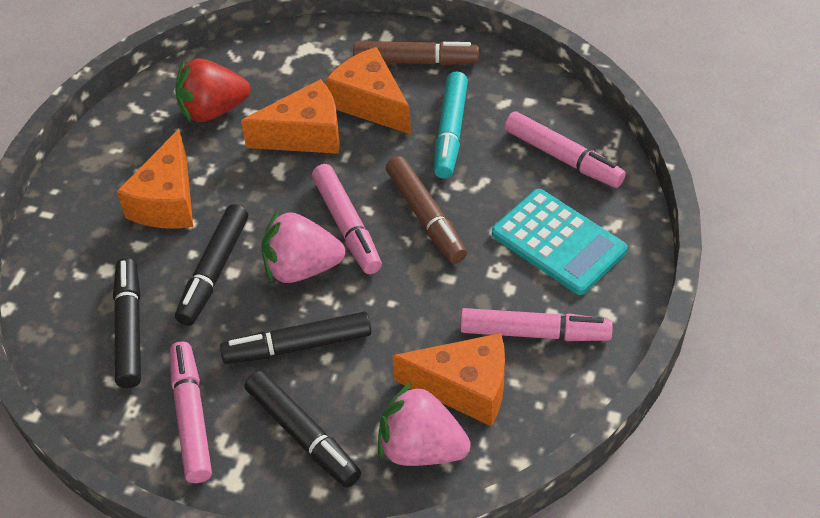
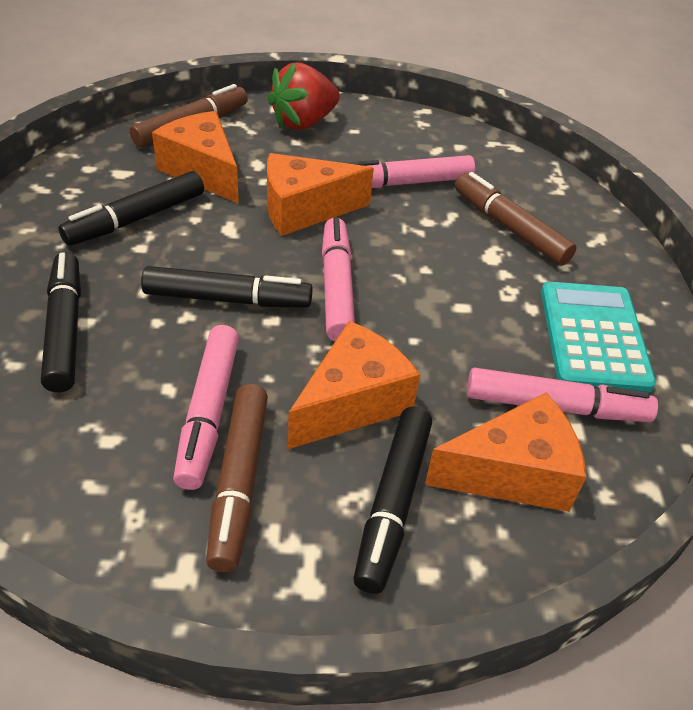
brown marker: 2 -> 3
pink strawberry: 2 -> 0
turquoise marker: 1 -> 0

